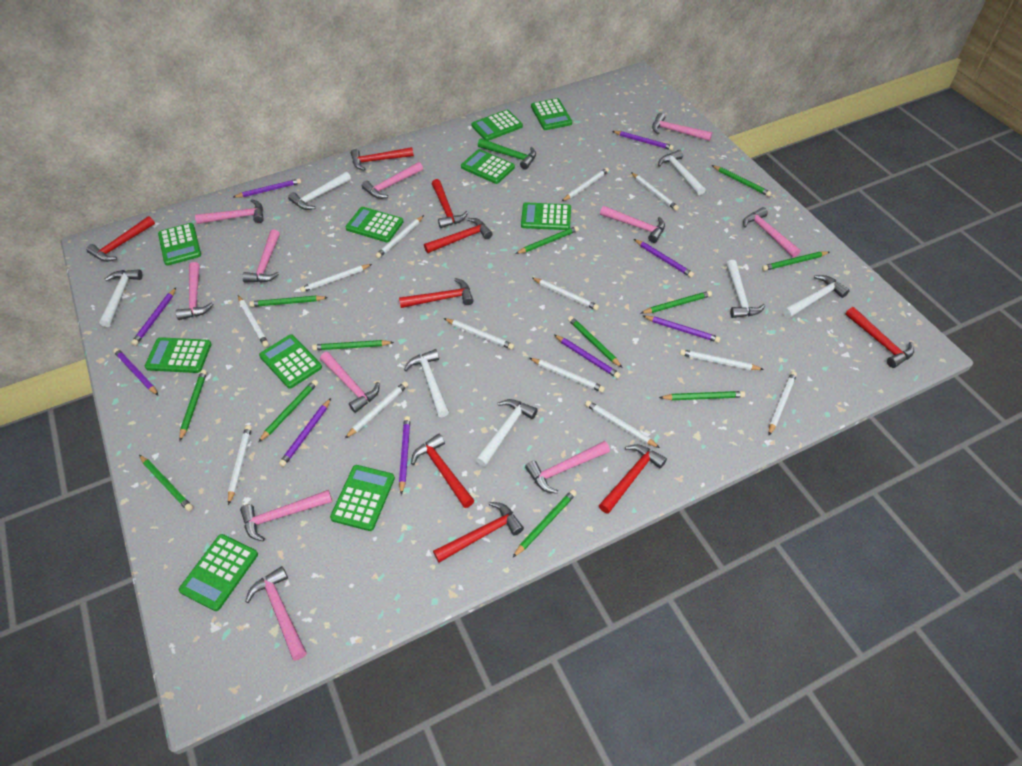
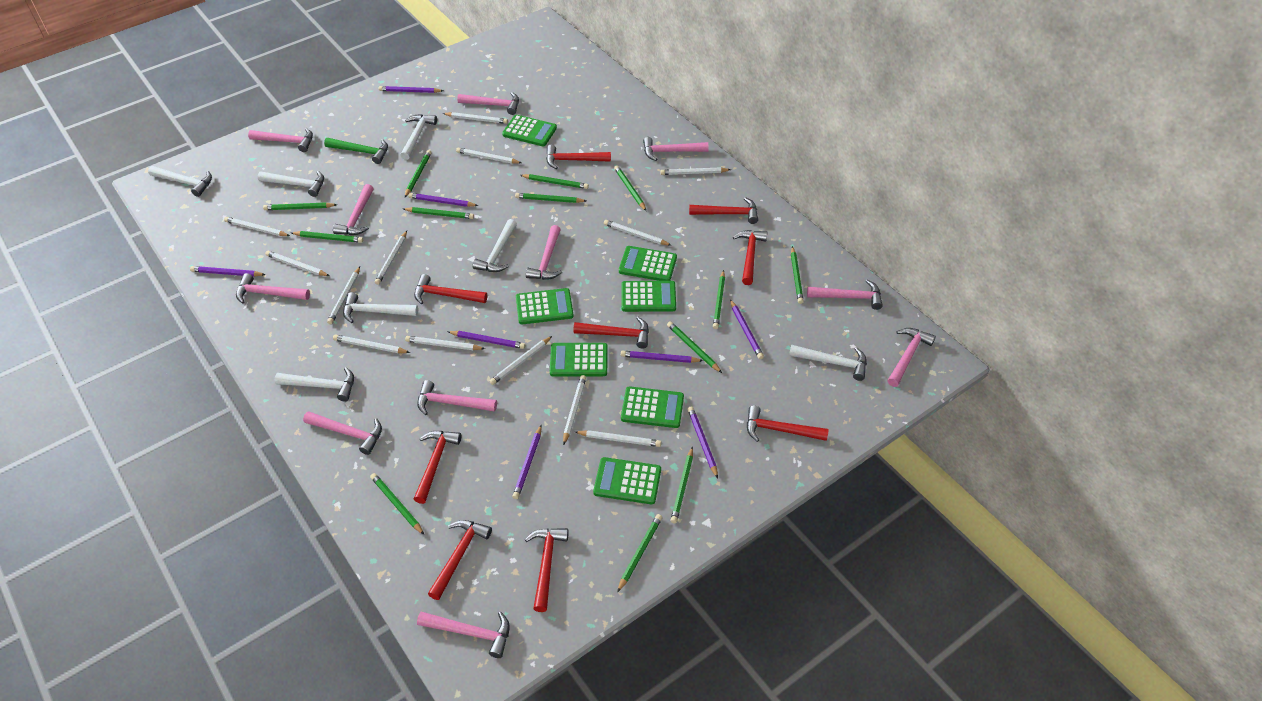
green calculator: 10 -> 7
green pencil: 12 -> 13
purple pencil: 9 -> 8

